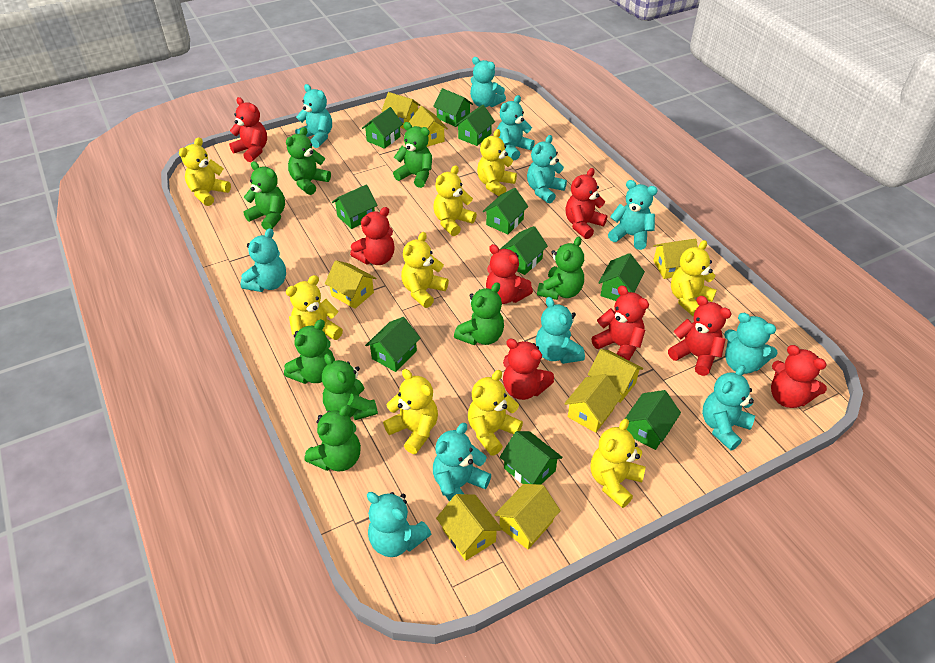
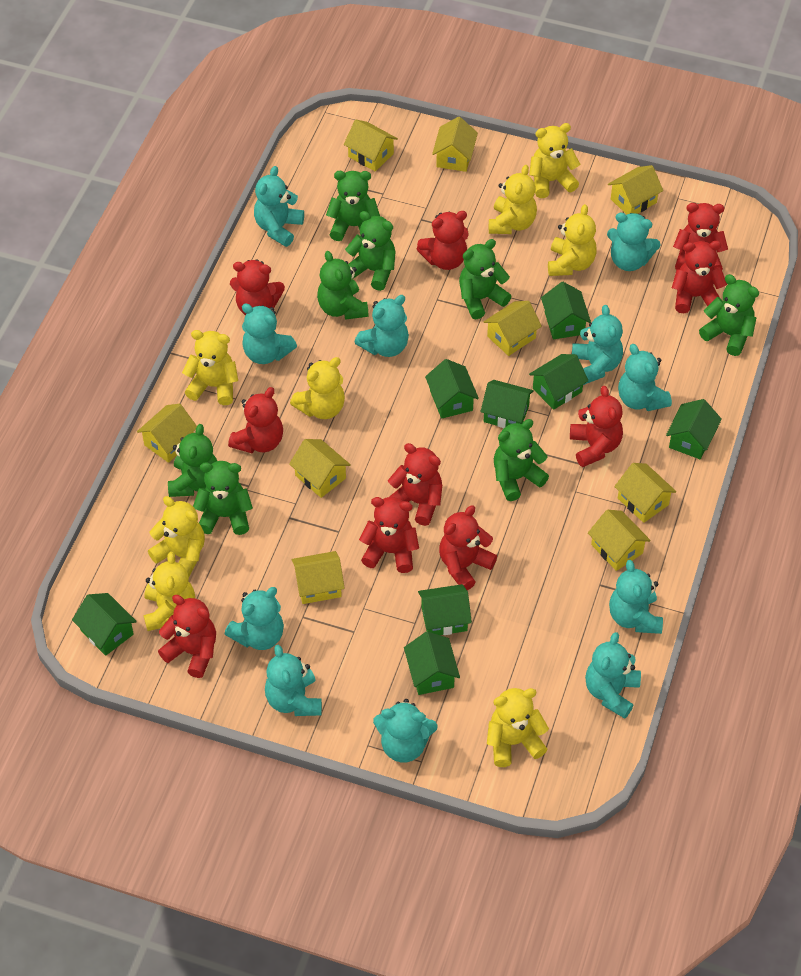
green house: 10 -> 8
red teddy bear: 8 -> 10
yellow house: 8 -> 9
yellow teddy bear: 9 -> 8

